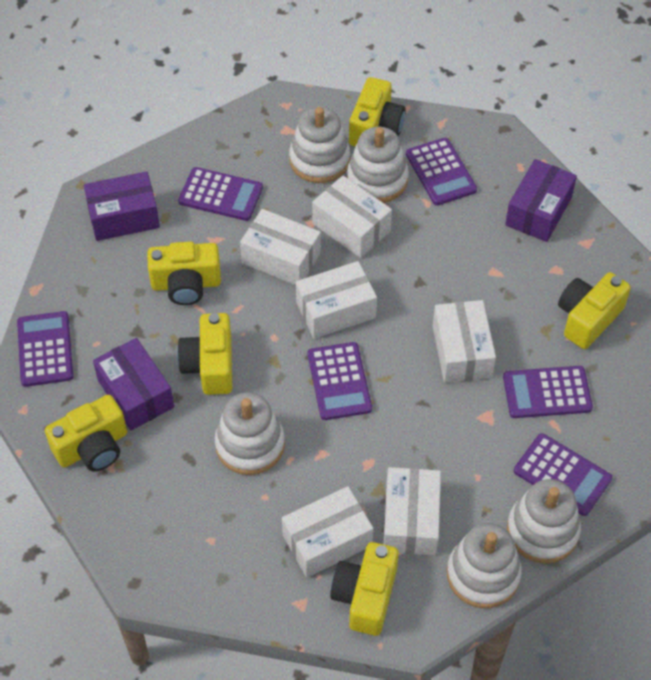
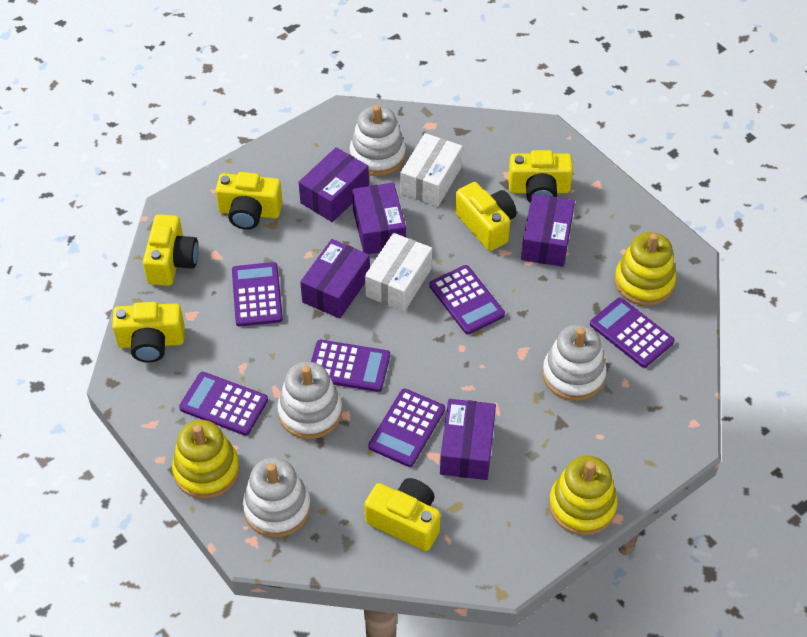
purple box: 3 -> 5
white box: 6 -> 2
white stacking toy: 5 -> 4
yellow stacking toy: 0 -> 3

